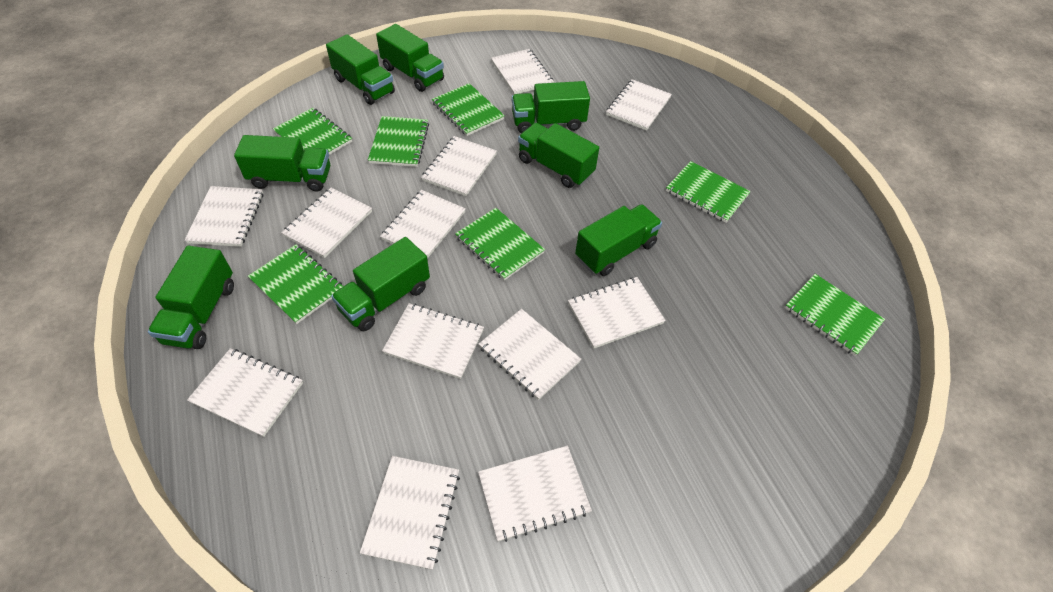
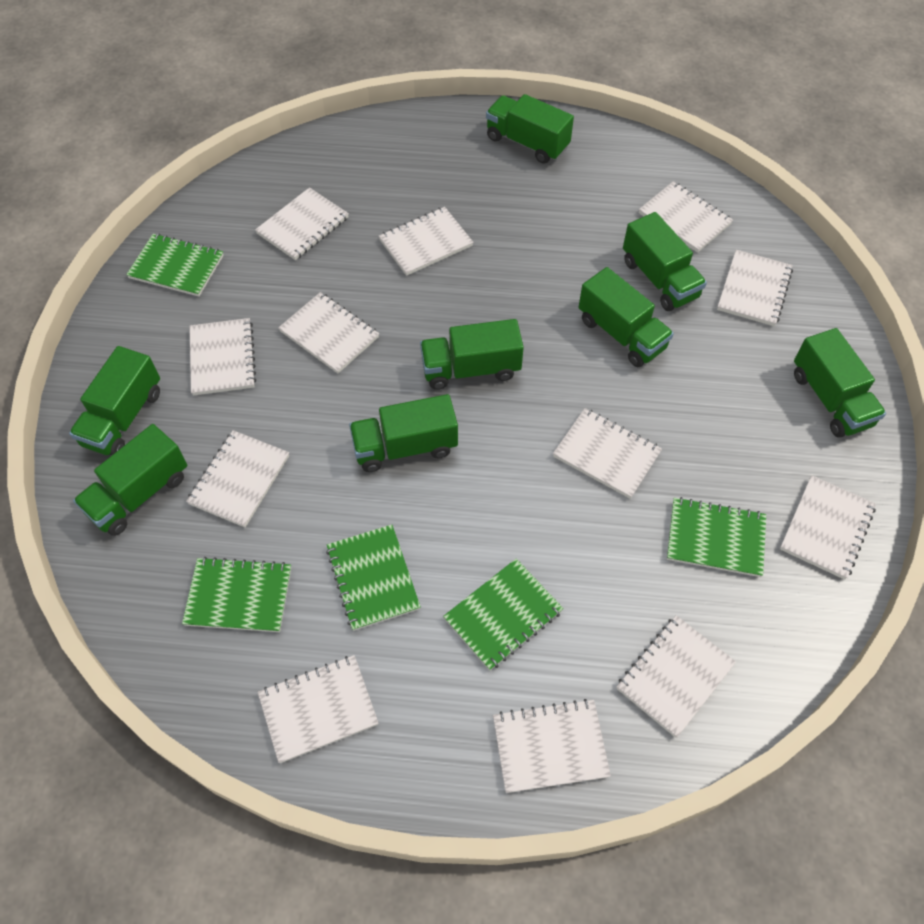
green notebook: 7 -> 5

